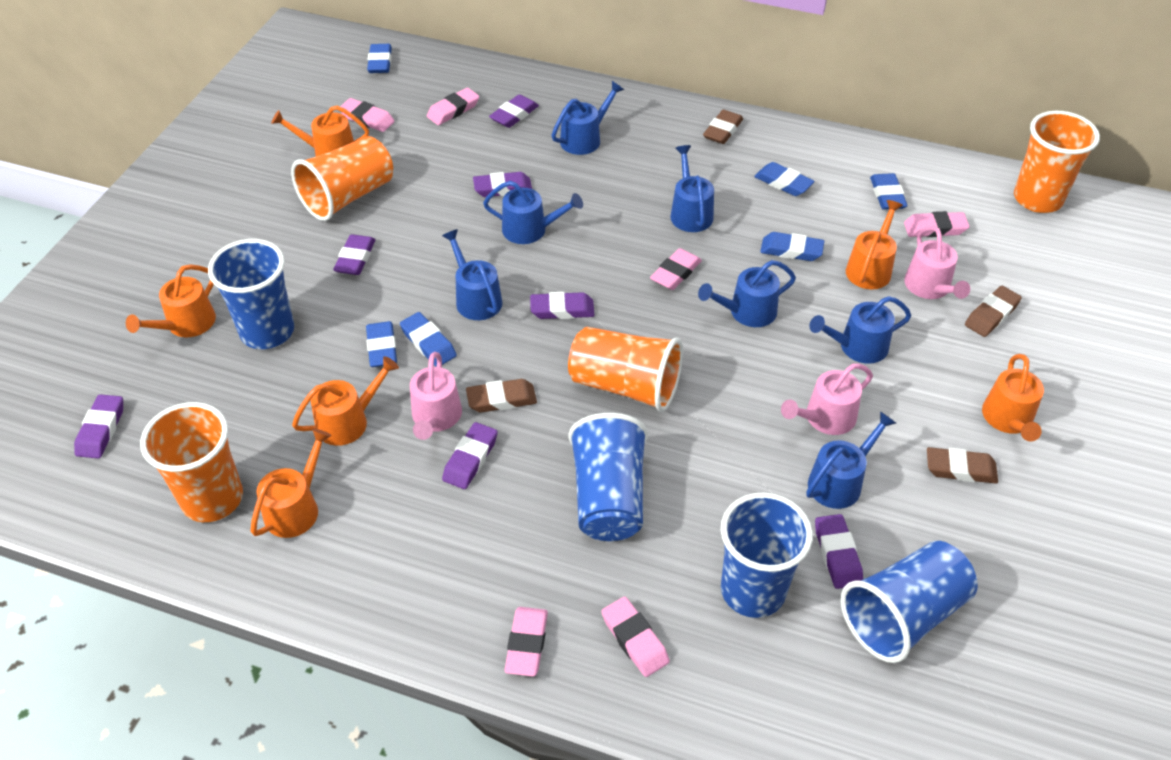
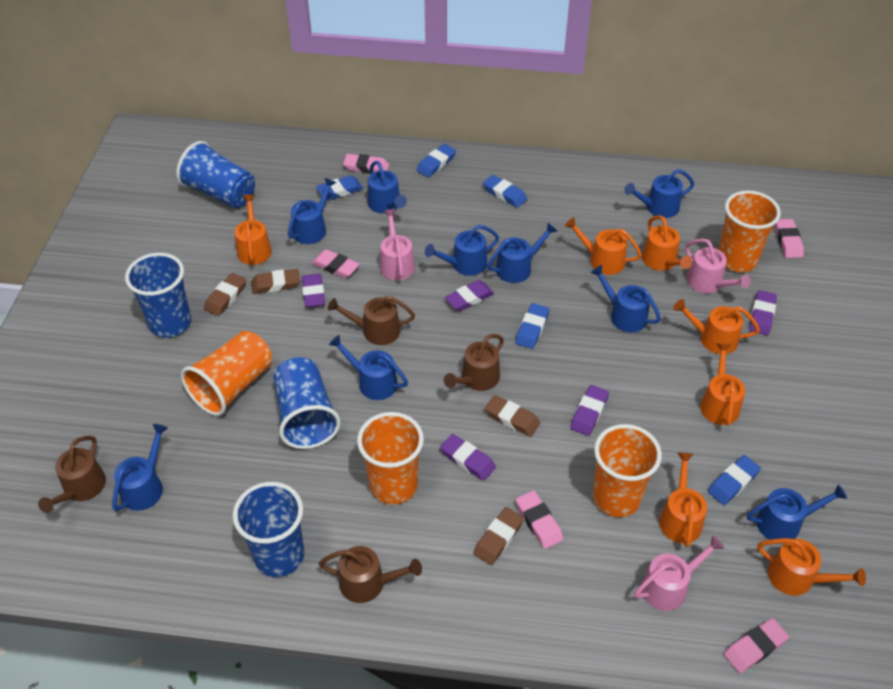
blue eraser: 6 -> 5
blue watering can: 7 -> 9
brown watering can: 0 -> 4
orange watering can: 6 -> 7
pink eraser: 6 -> 5
purple eraser: 7 -> 5

